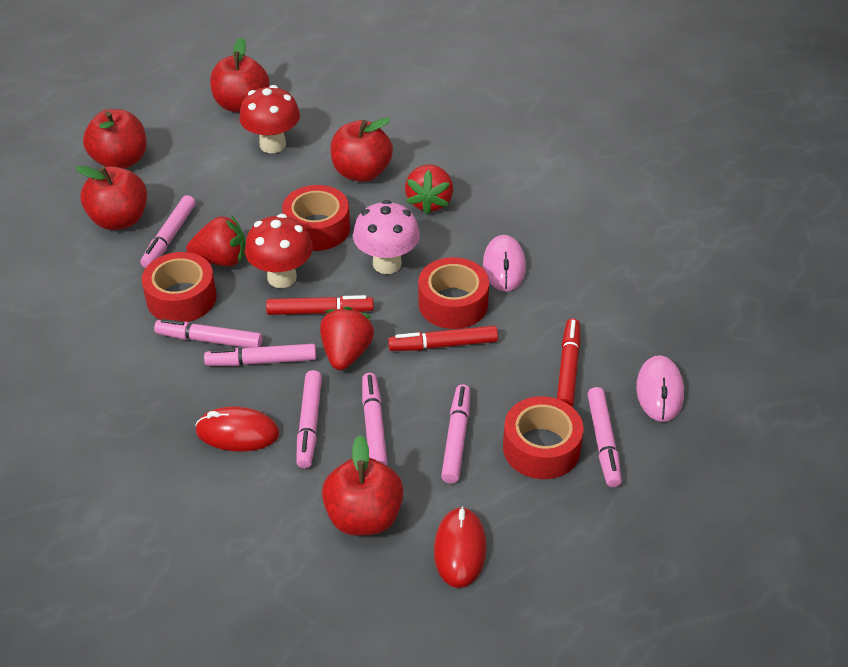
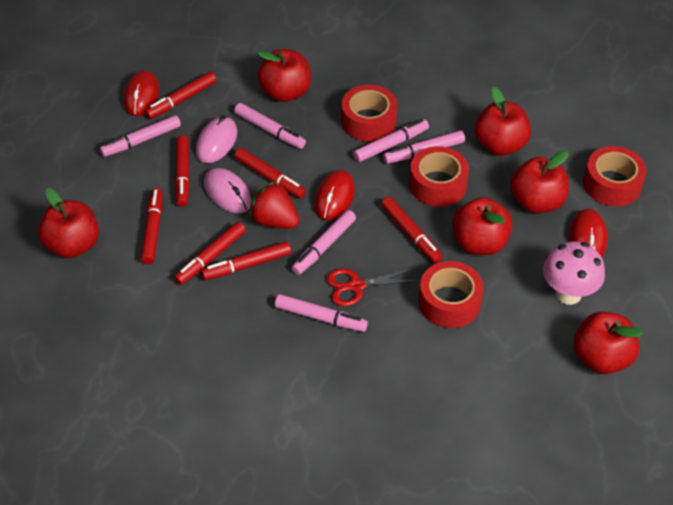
pink marker: 7 -> 6
red apple: 5 -> 6
red marker: 3 -> 7
red mouse: 2 -> 3
red mushroom: 2 -> 0
red scissors: 0 -> 1
red strawberry: 3 -> 1

